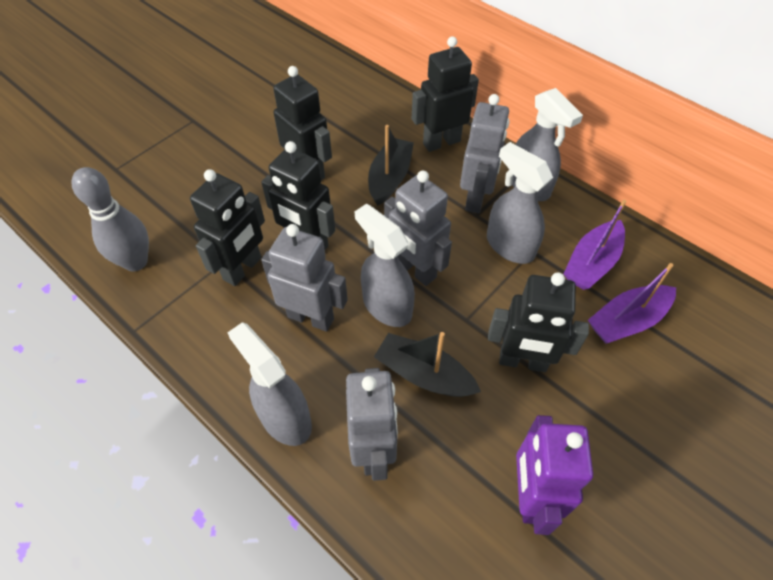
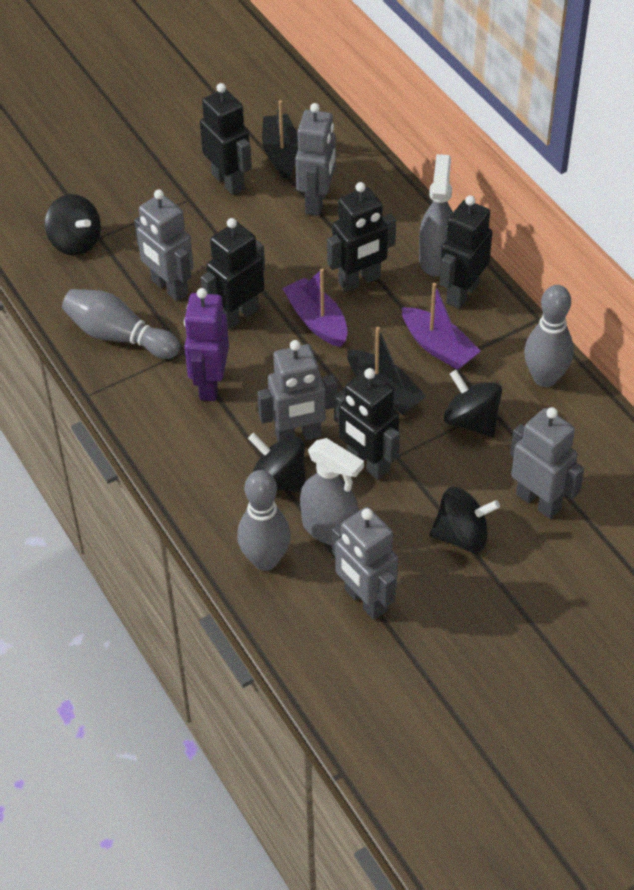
black spinning top: 0 -> 4
grey bowling pin: 1 -> 3
grey robot: 4 -> 5
grey spray bottle: 4 -> 2

